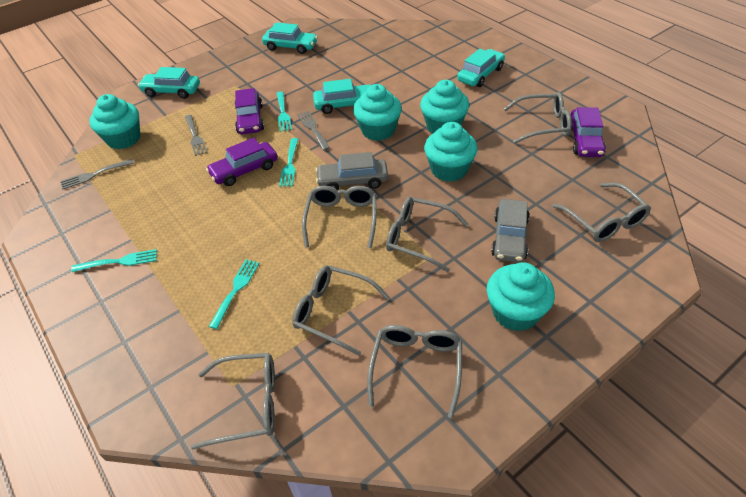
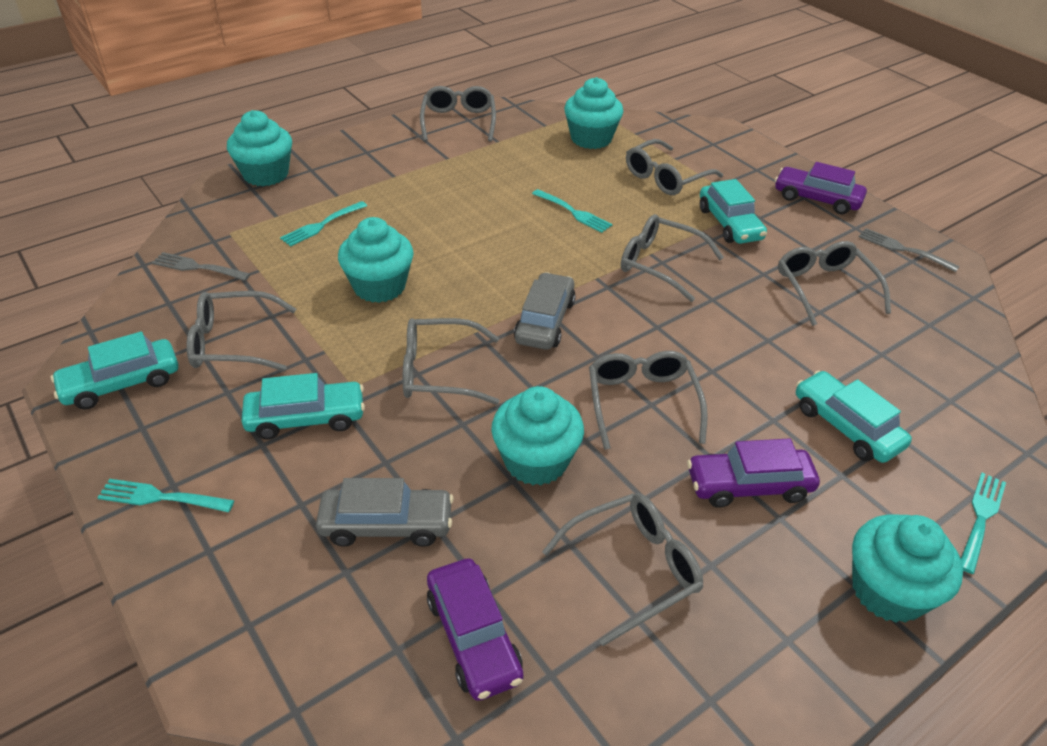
grey fork: 3 -> 2
grey glasses: 7 -> 8

